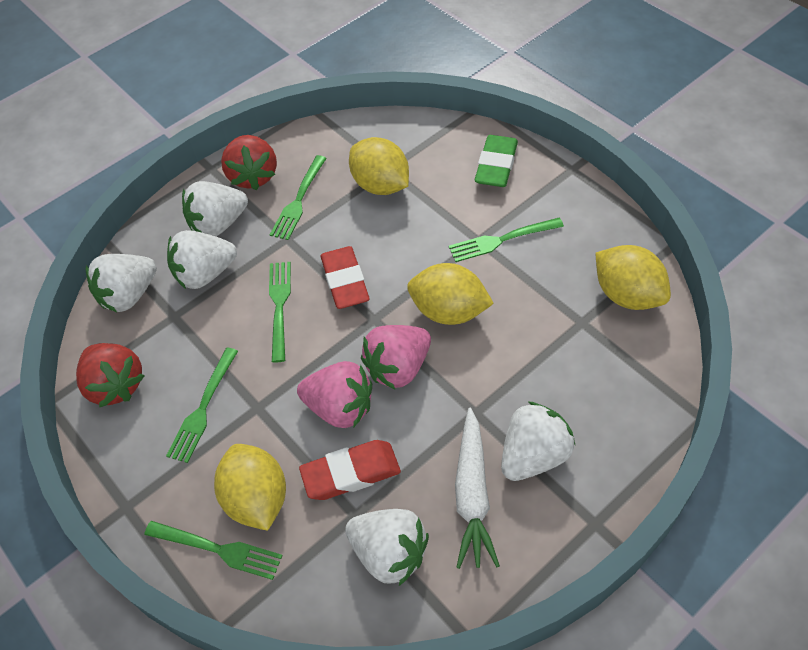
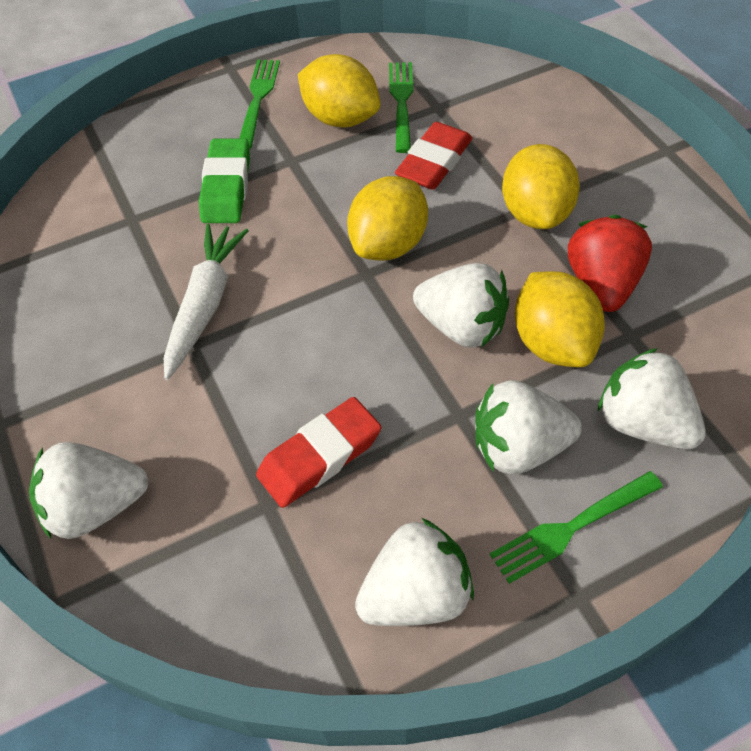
green fork: 5 -> 3
pink strawberry: 2 -> 0
red strawberry: 2 -> 1

